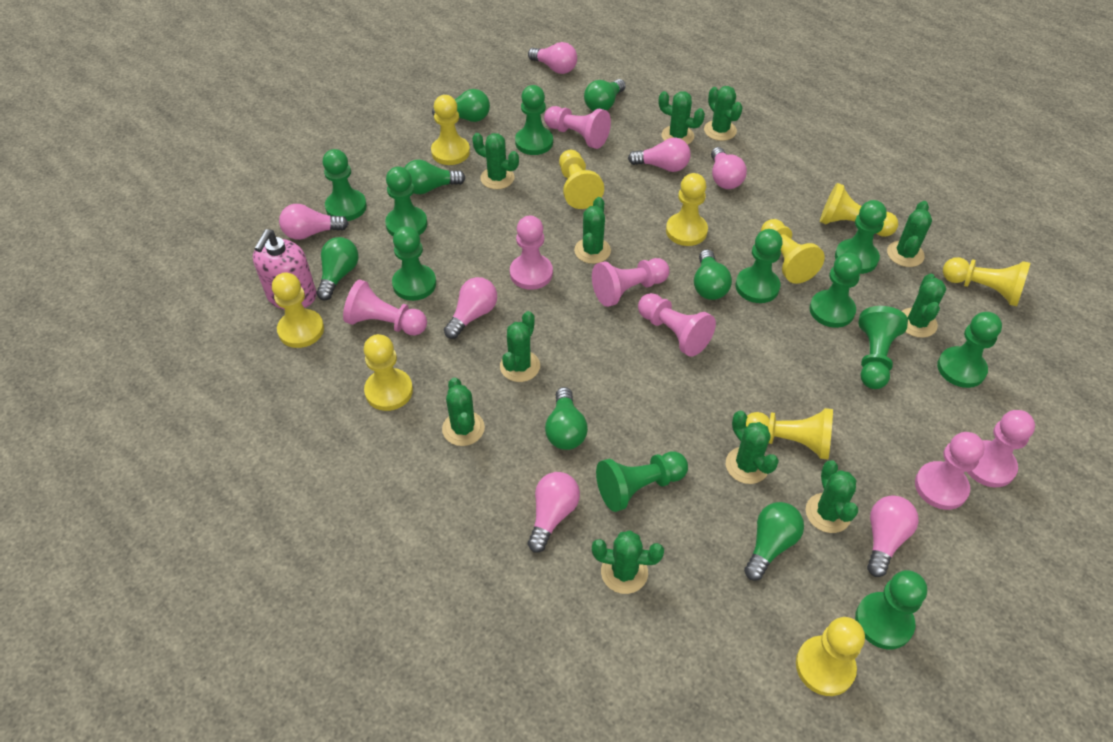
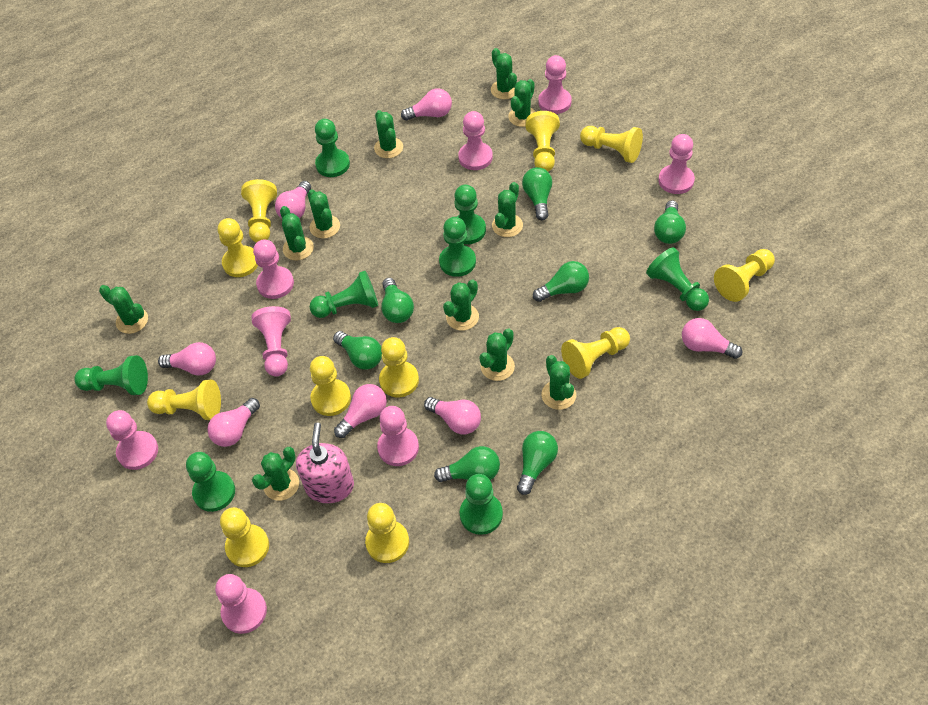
green pawn: 11 -> 8
pink pawn: 7 -> 8
yellow pawn: 10 -> 11

